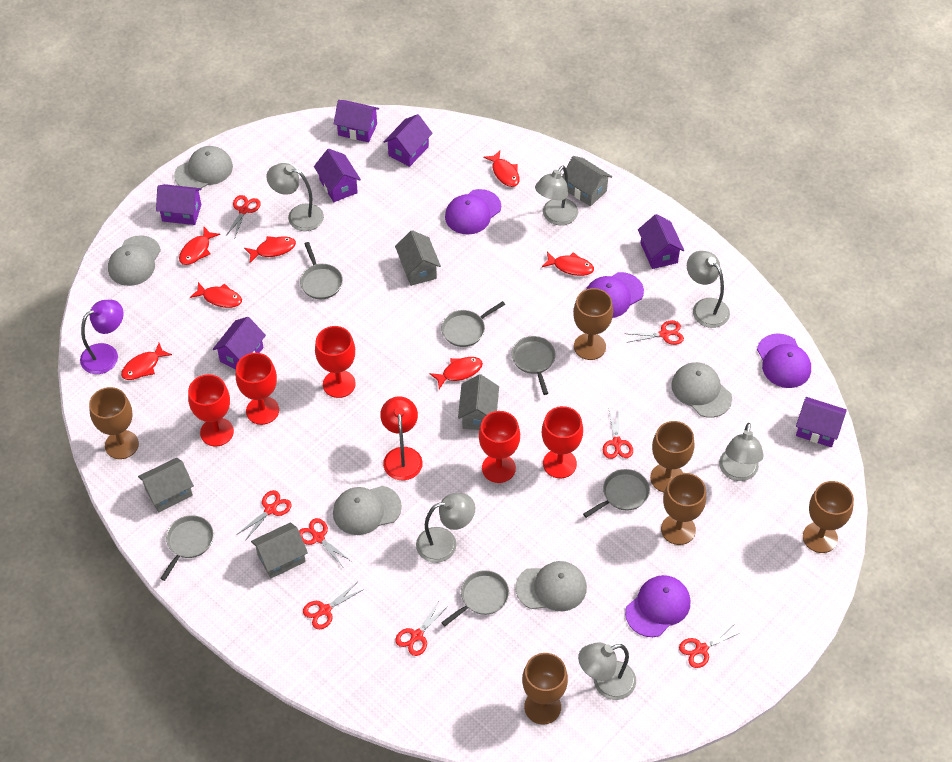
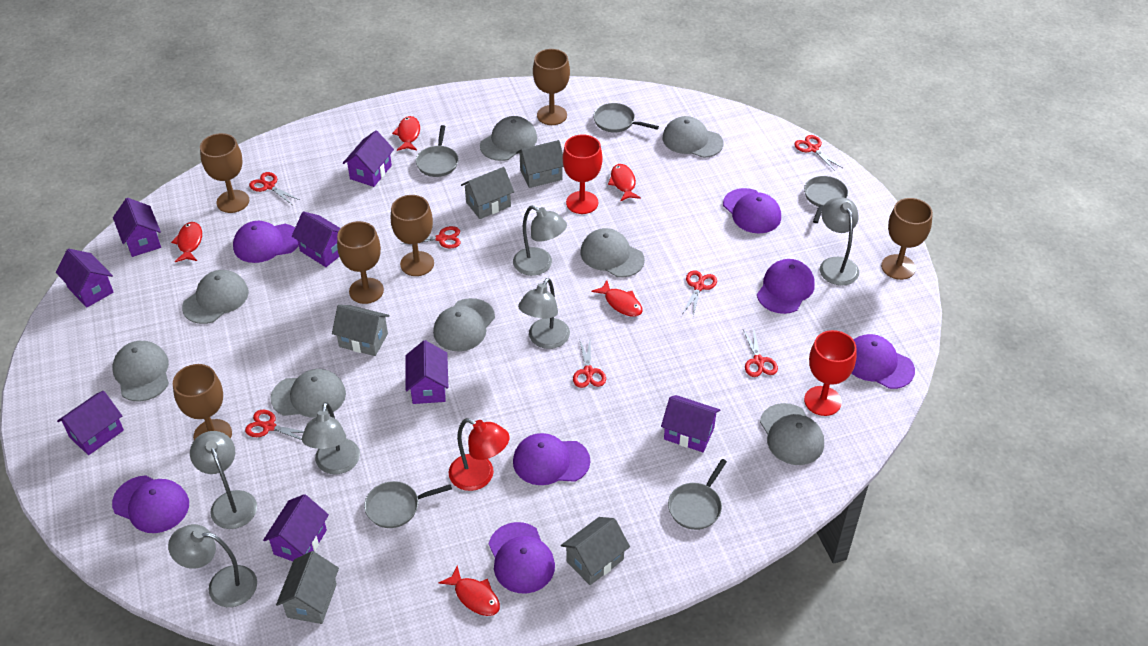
grey cap: 5 -> 8
grey pan: 6 -> 5
purple cap: 4 -> 7
purple house: 7 -> 8
purple lamp: 1 -> 0
red fish: 7 -> 5
red goblet: 5 -> 2
red scissors: 8 -> 7

